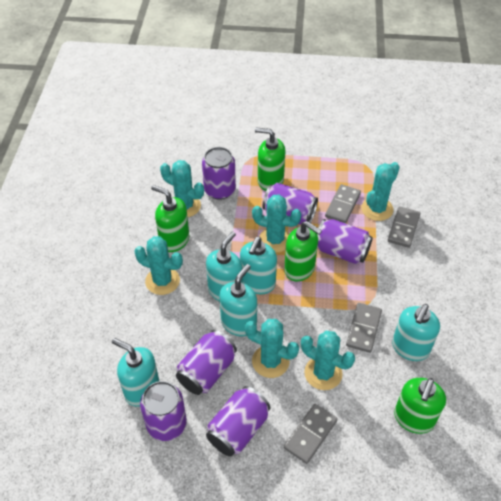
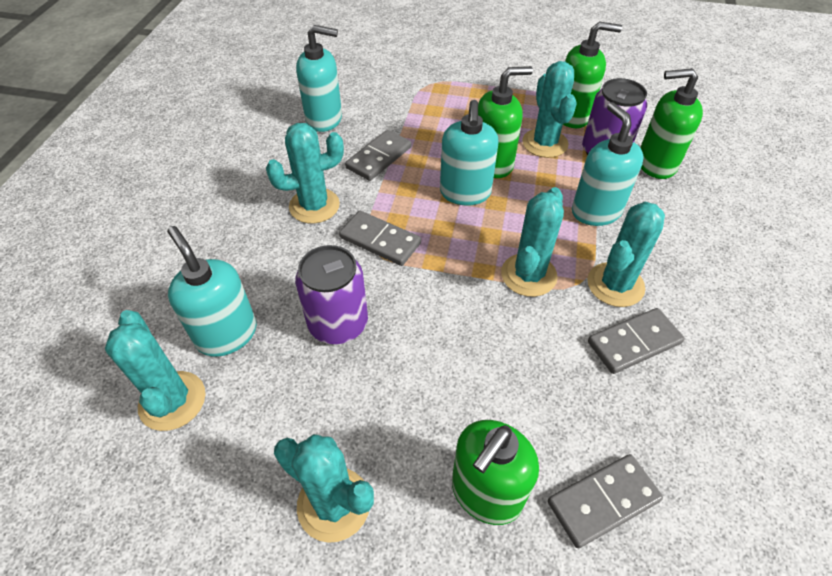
purple can: 6 -> 2
turquoise soap dispenser: 5 -> 4

